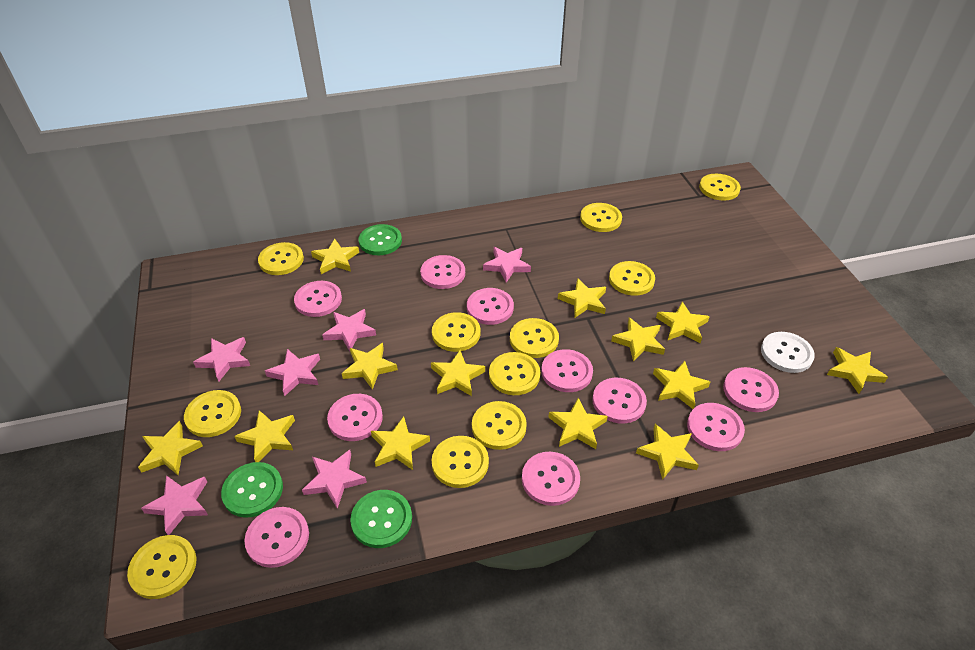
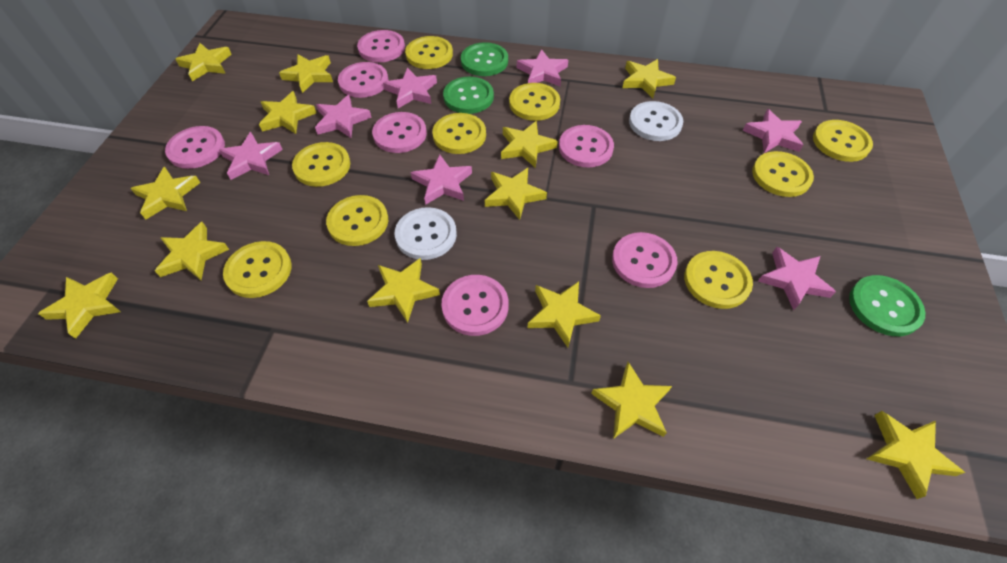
pink button: 10 -> 7
pink star: 6 -> 7
white button: 1 -> 2
yellow button: 11 -> 9

